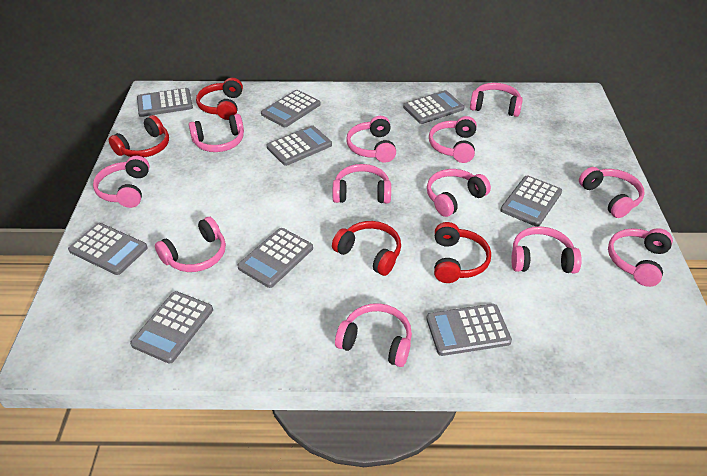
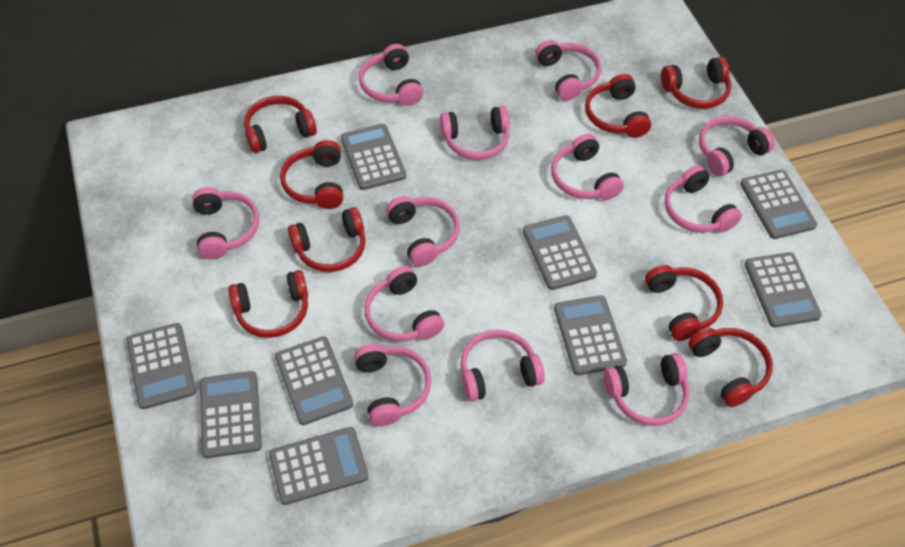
red headphones: 4 -> 8

